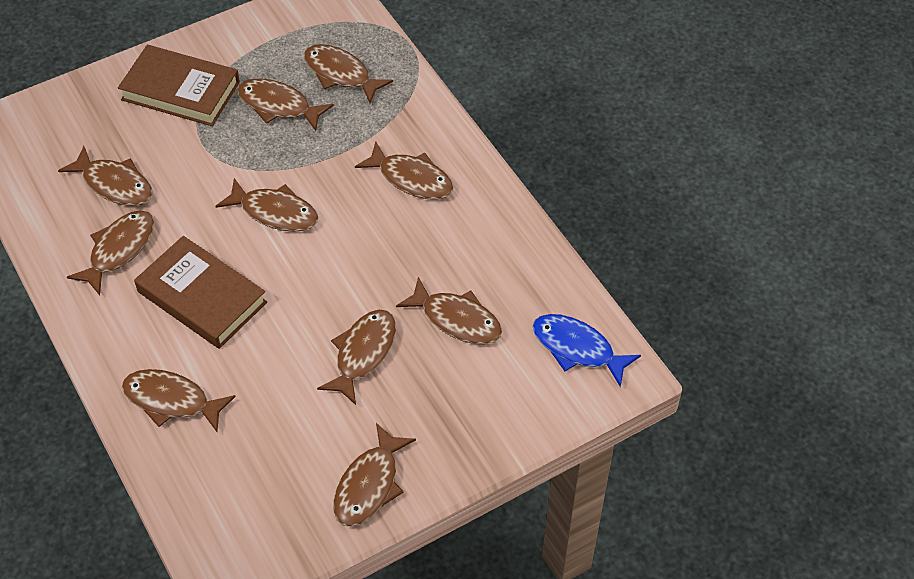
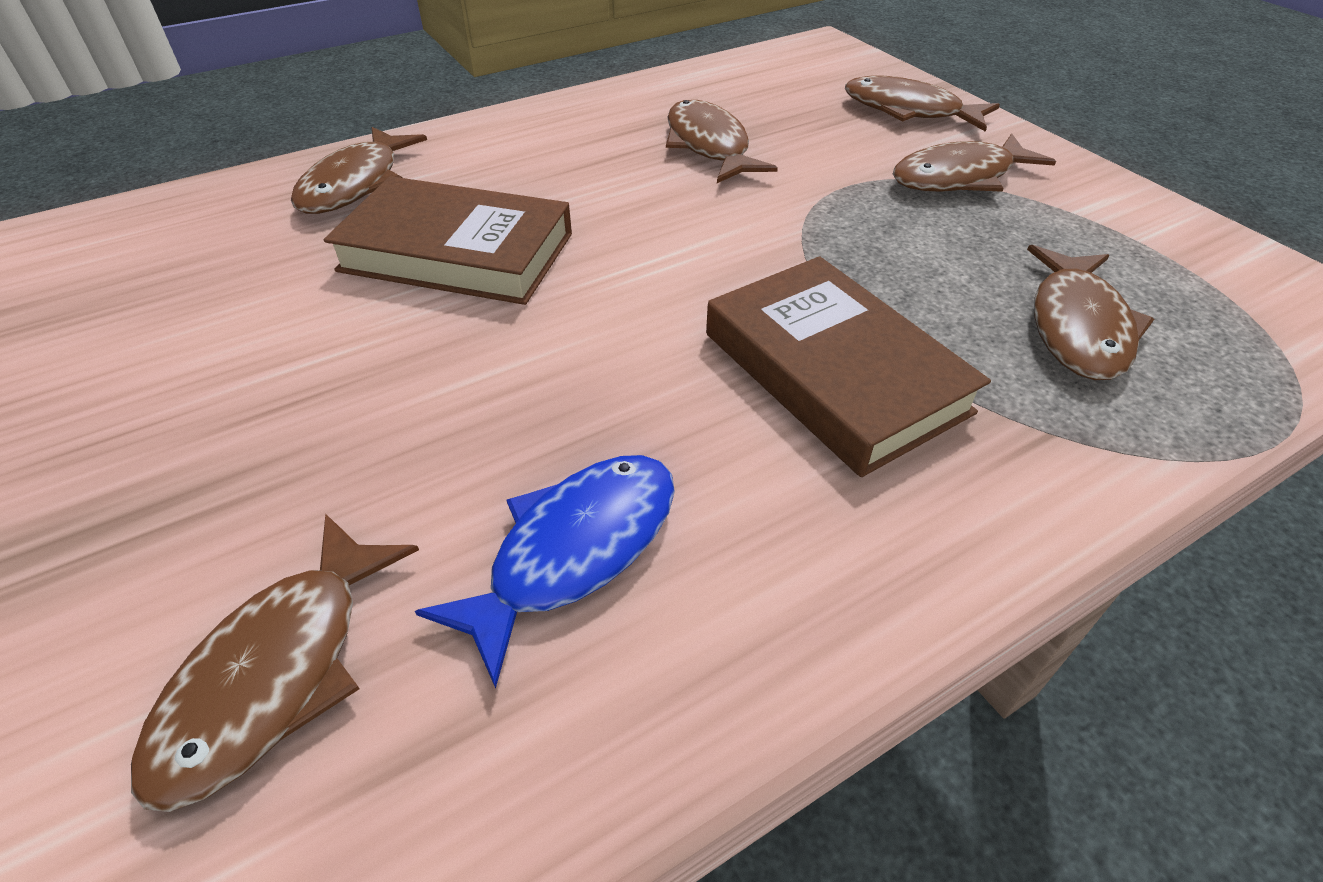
brown fish: 10 -> 6

